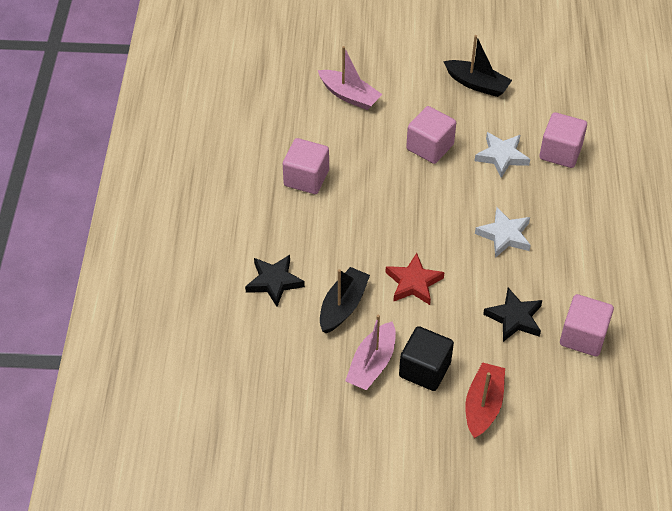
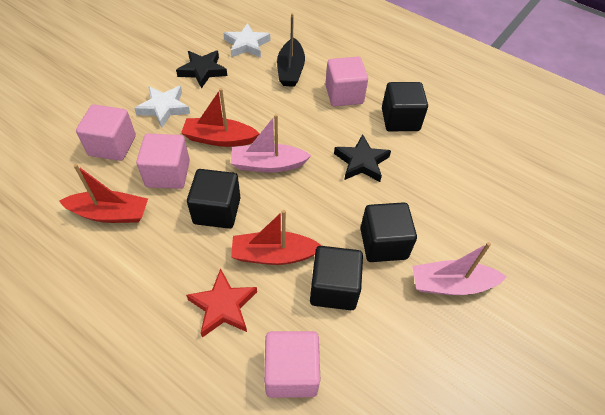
black boat: 2 -> 1
black cube: 1 -> 4
red boat: 1 -> 3

